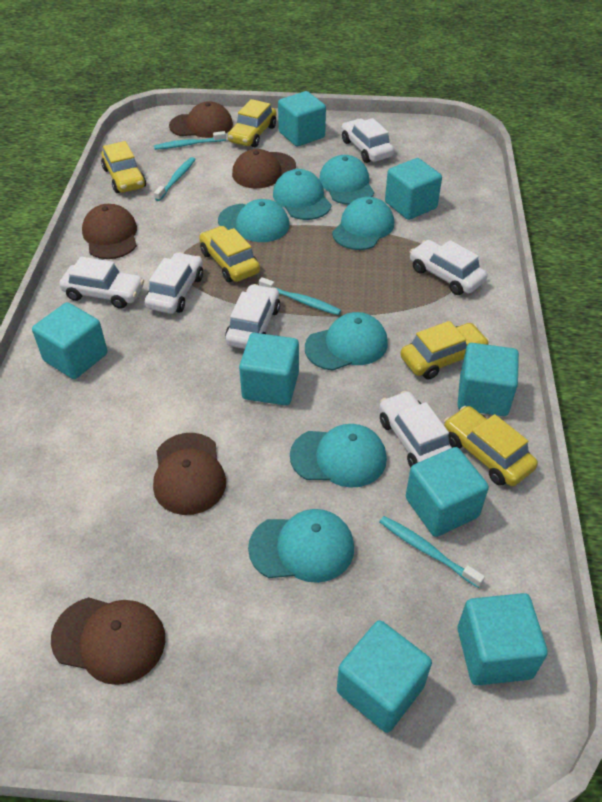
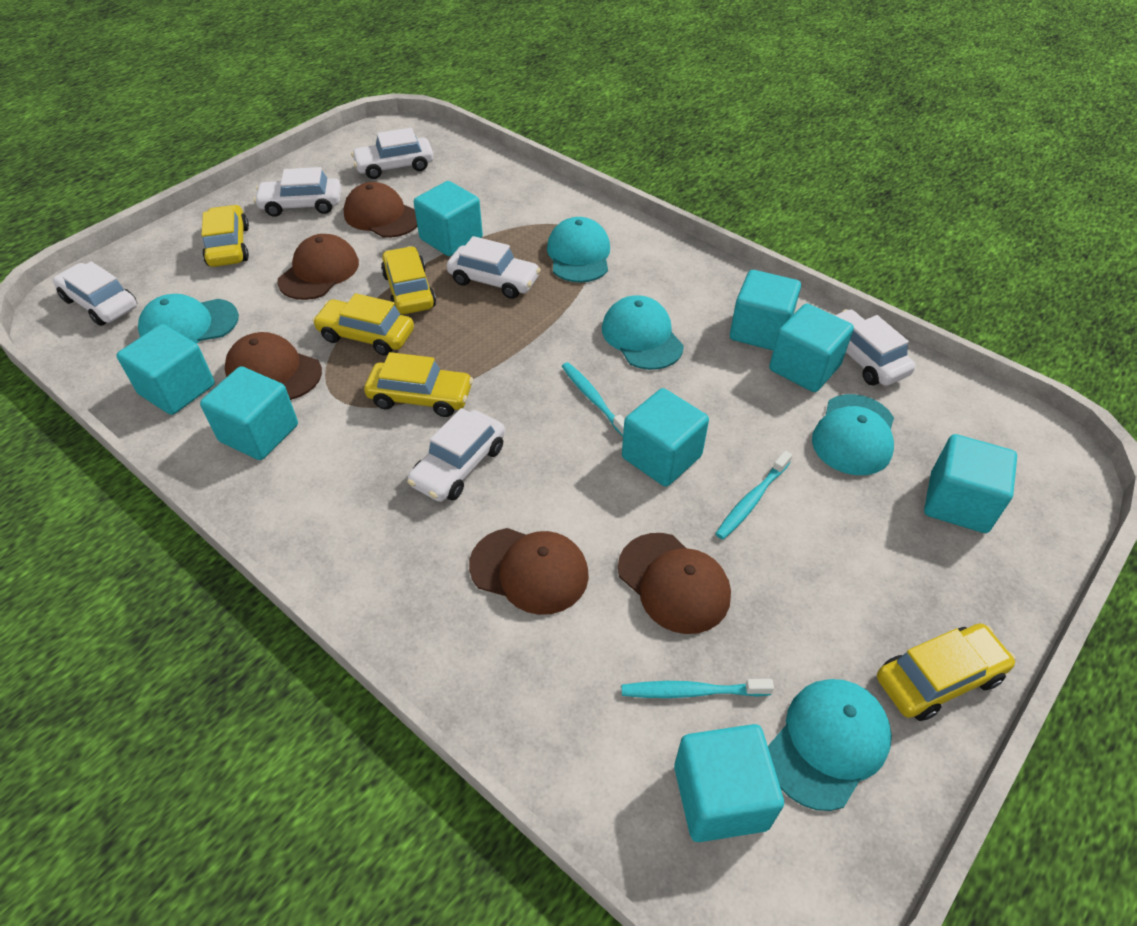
turquoise cap: 7 -> 5
turquoise toothbrush: 4 -> 3

